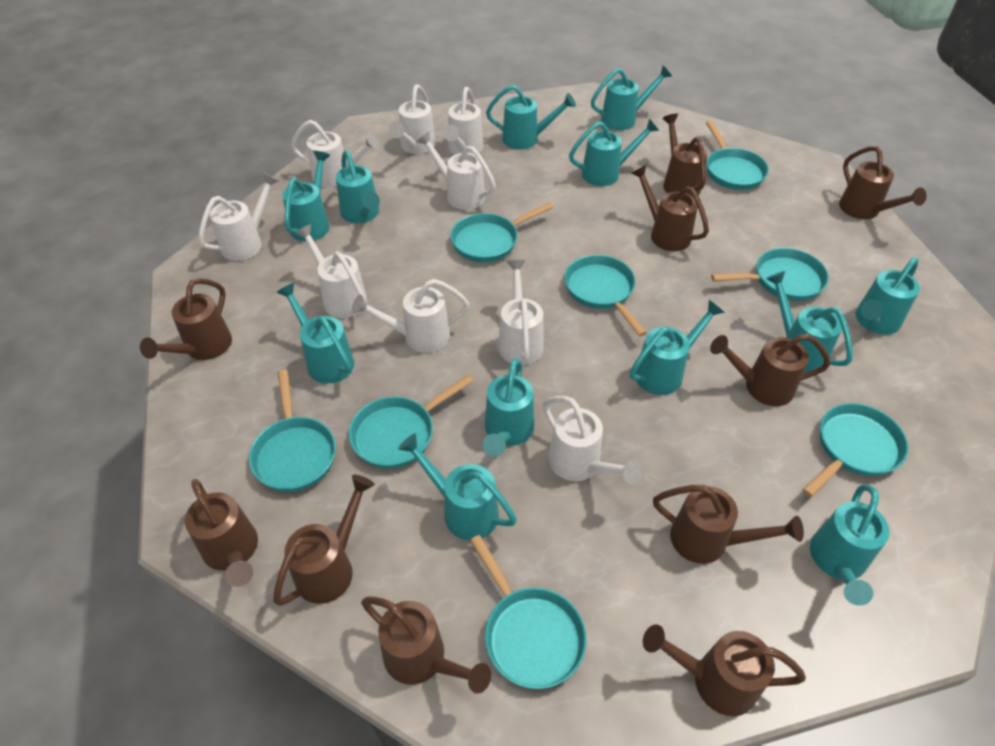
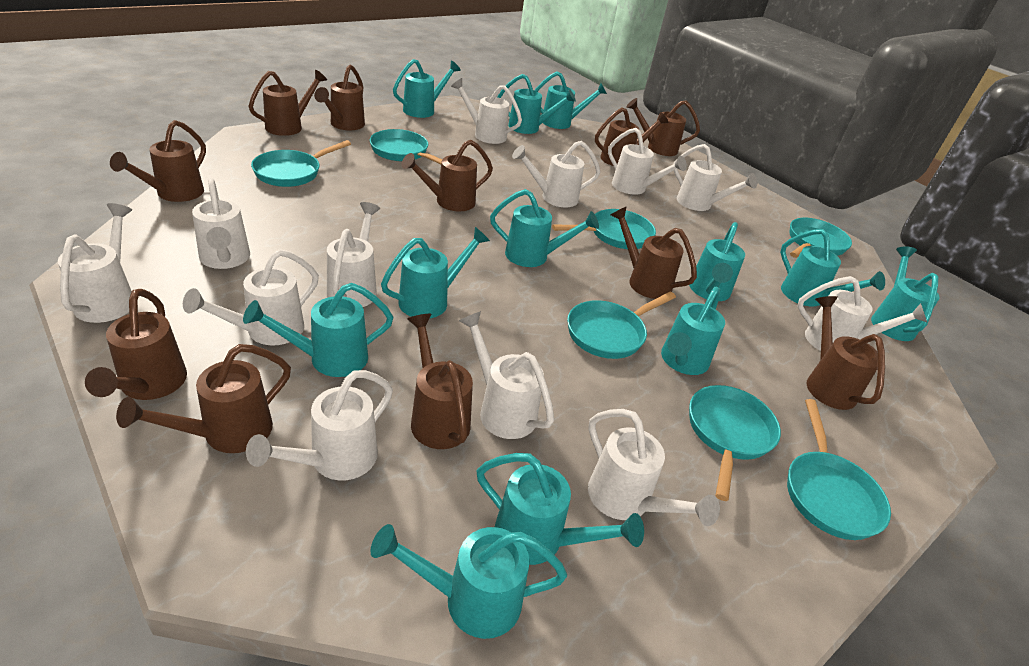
brown watering can: 10 -> 11
turquoise pan: 8 -> 7
white watering can: 9 -> 12

